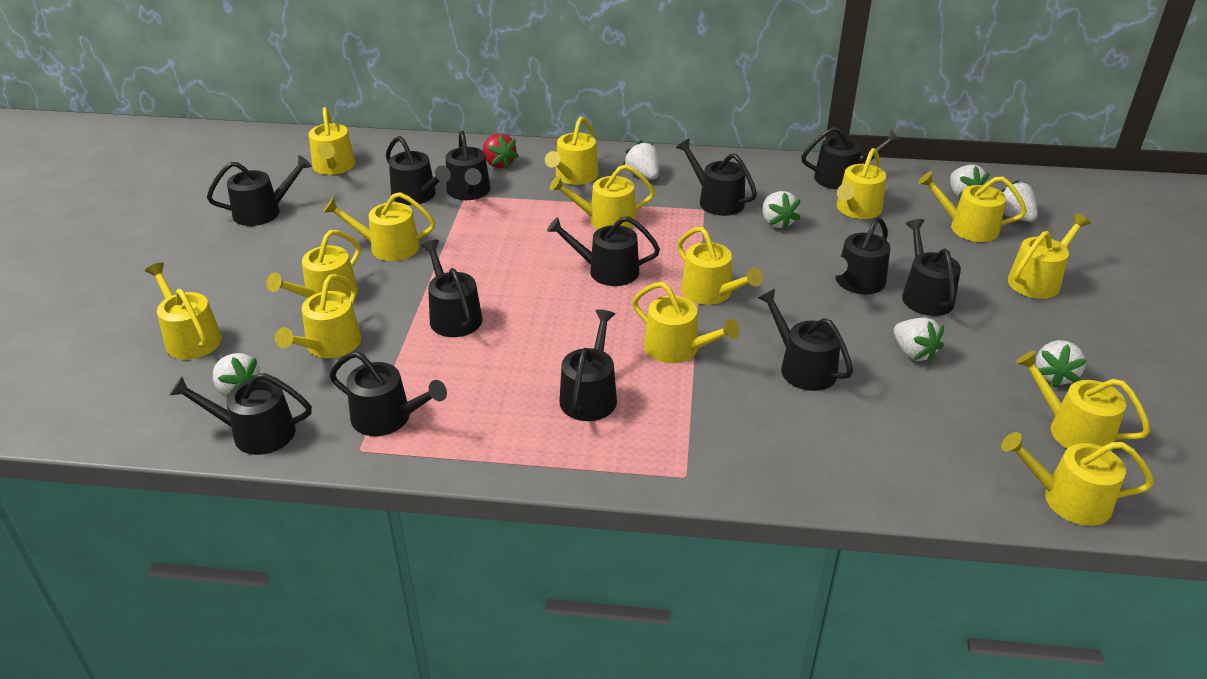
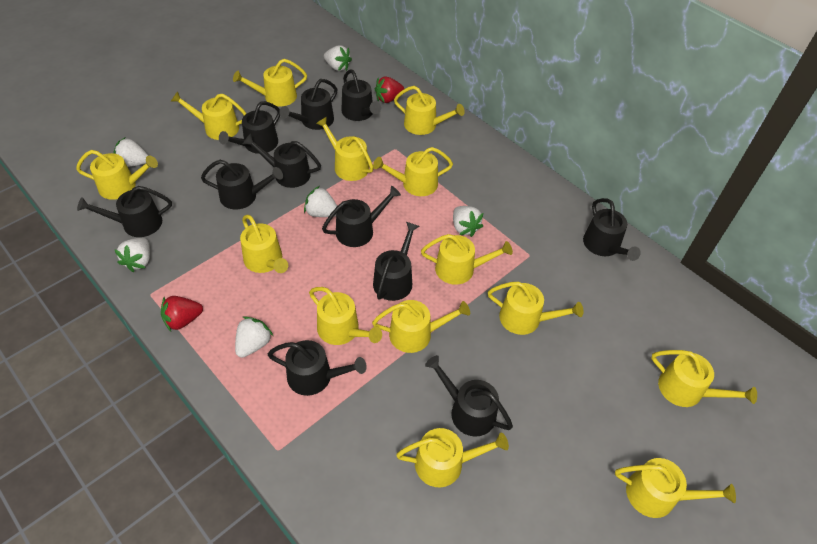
black watering can: 13 -> 11
red strawberry: 1 -> 2
white strawberry: 7 -> 6

